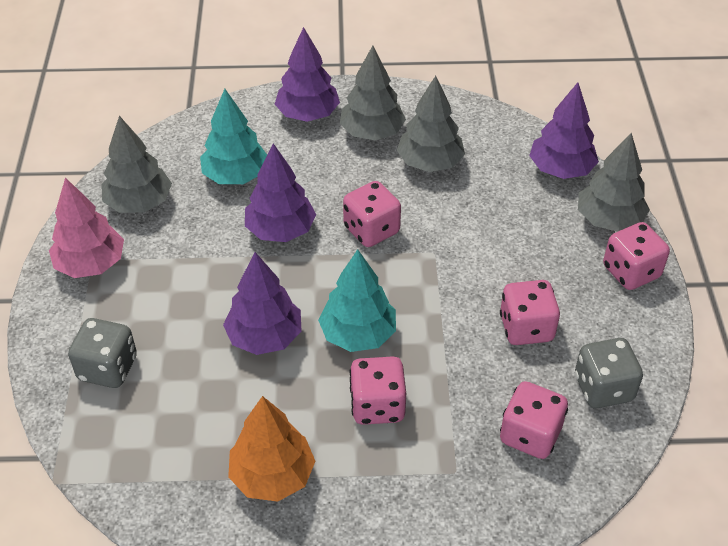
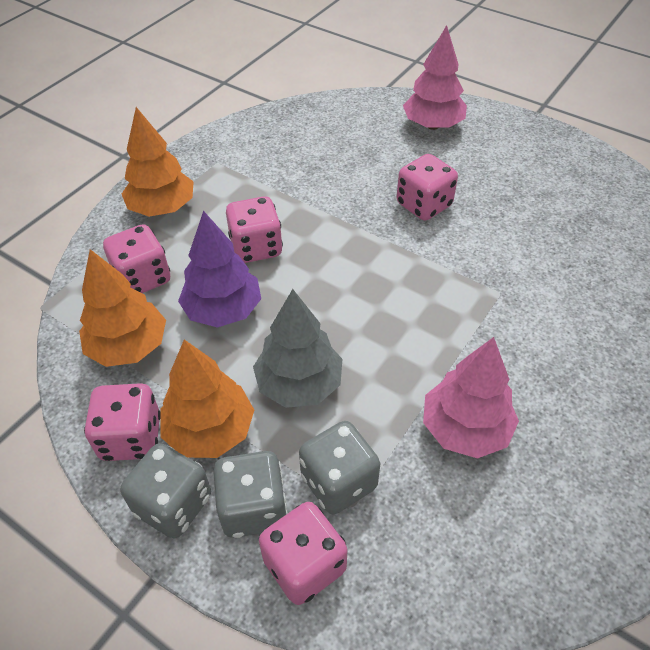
grey dice: 2 -> 3
grey tree: 4 -> 1
orange tree: 1 -> 3
pink tree: 1 -> 2
purple tree: 4 -> 1
turquoise tree: 2 -> 0

